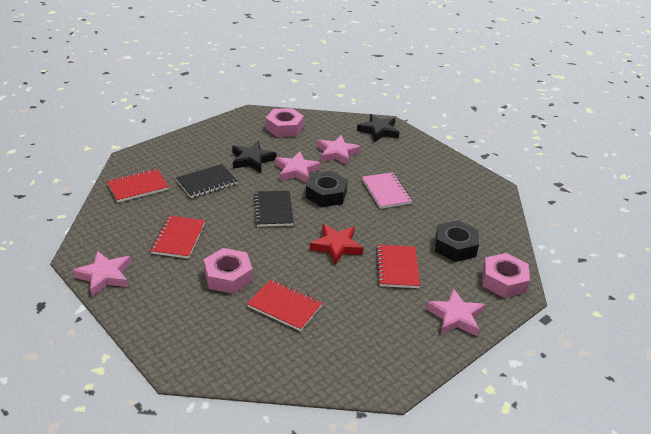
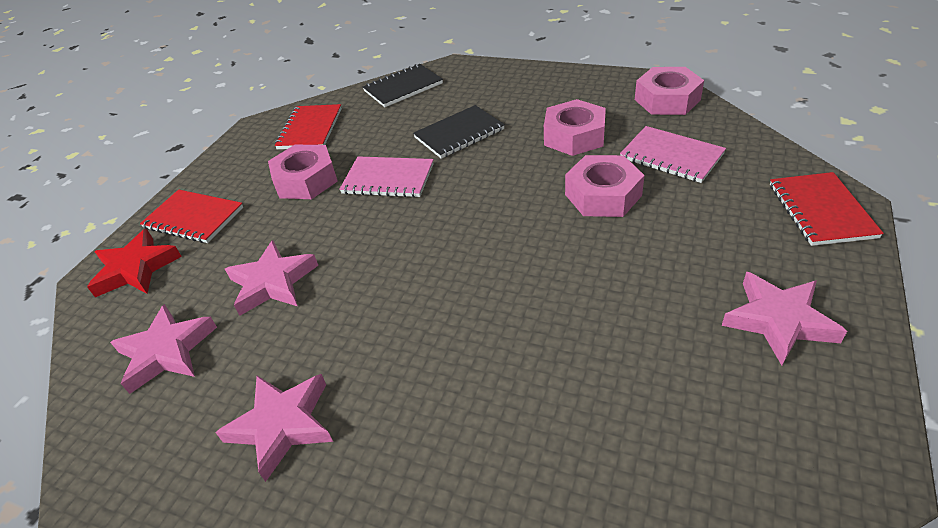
black nut: 2 -> 0
black star: 2 -> 0
pink notebook: 1 -> 2
pink nut: 3 -> 4
red notebook: 4 -> 3

